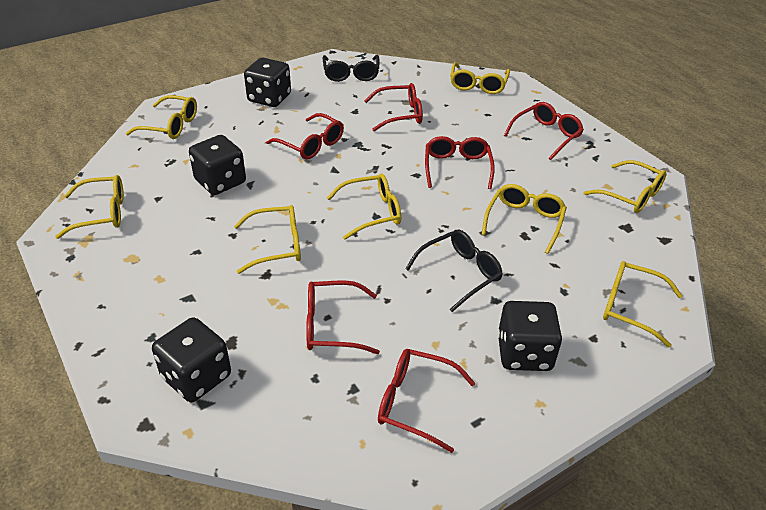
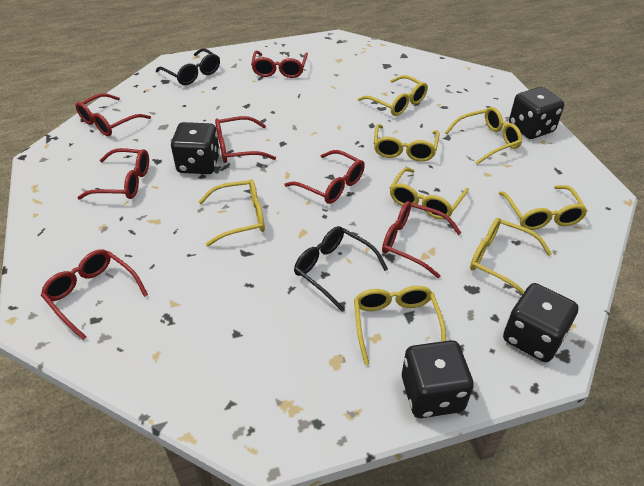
red glasses: 6 -> 7

